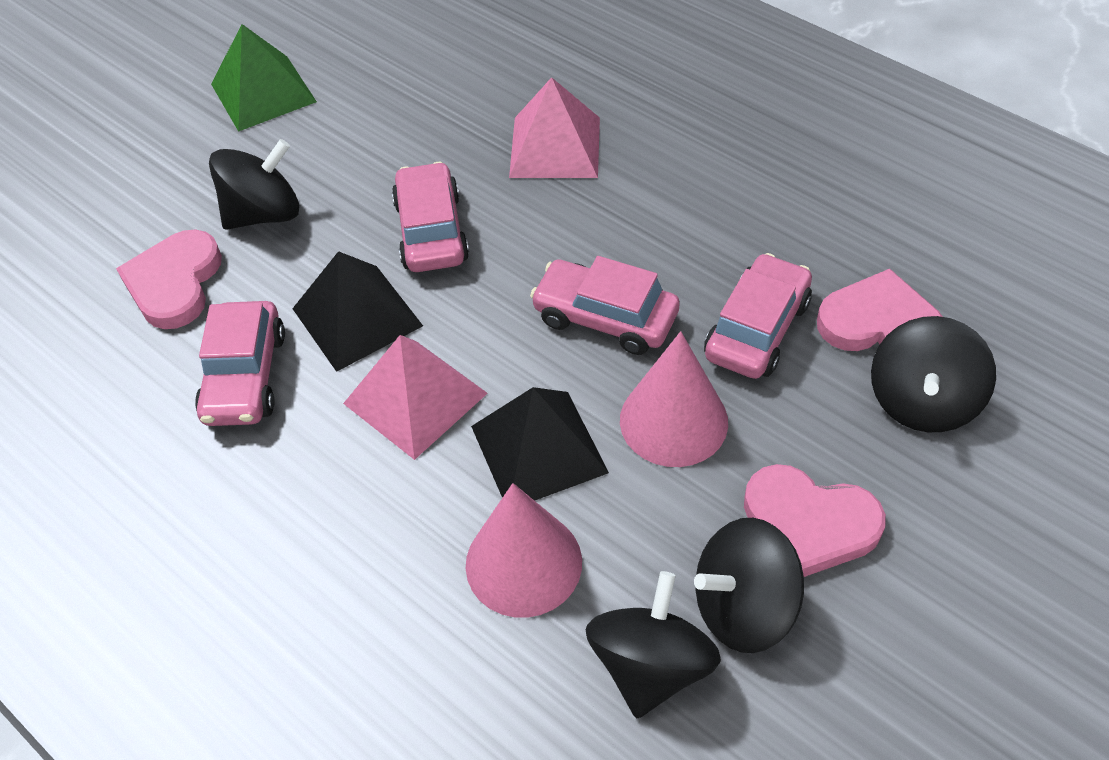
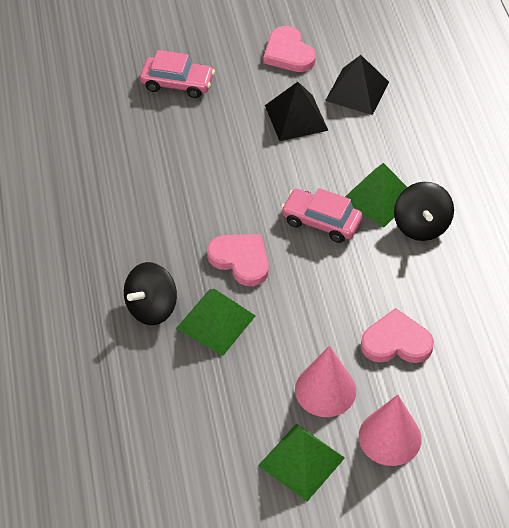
black spinning top: 4 -> 2
green pyramid: 1 -> 3
pink car: 4 -> 2
pink pyramid: 2 -> 0

